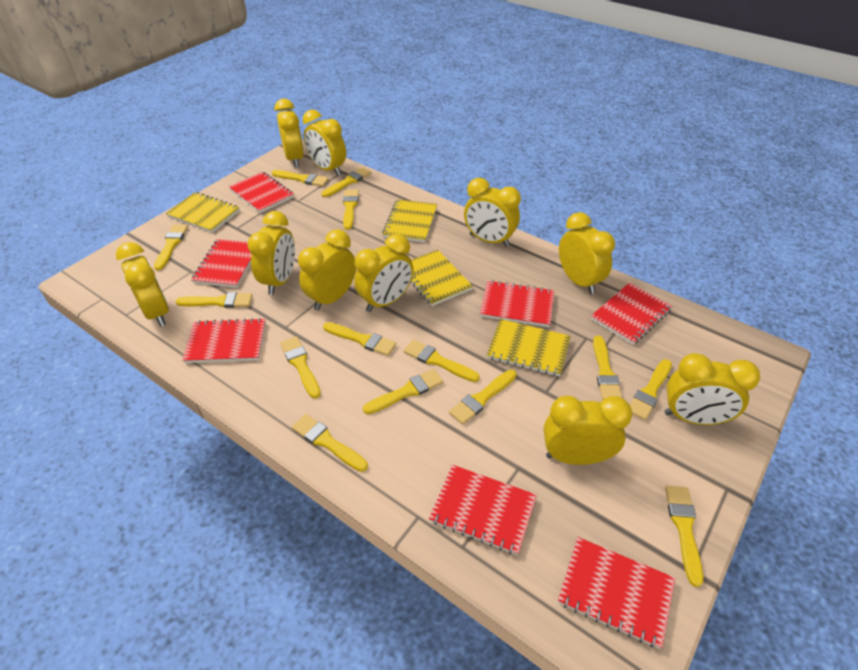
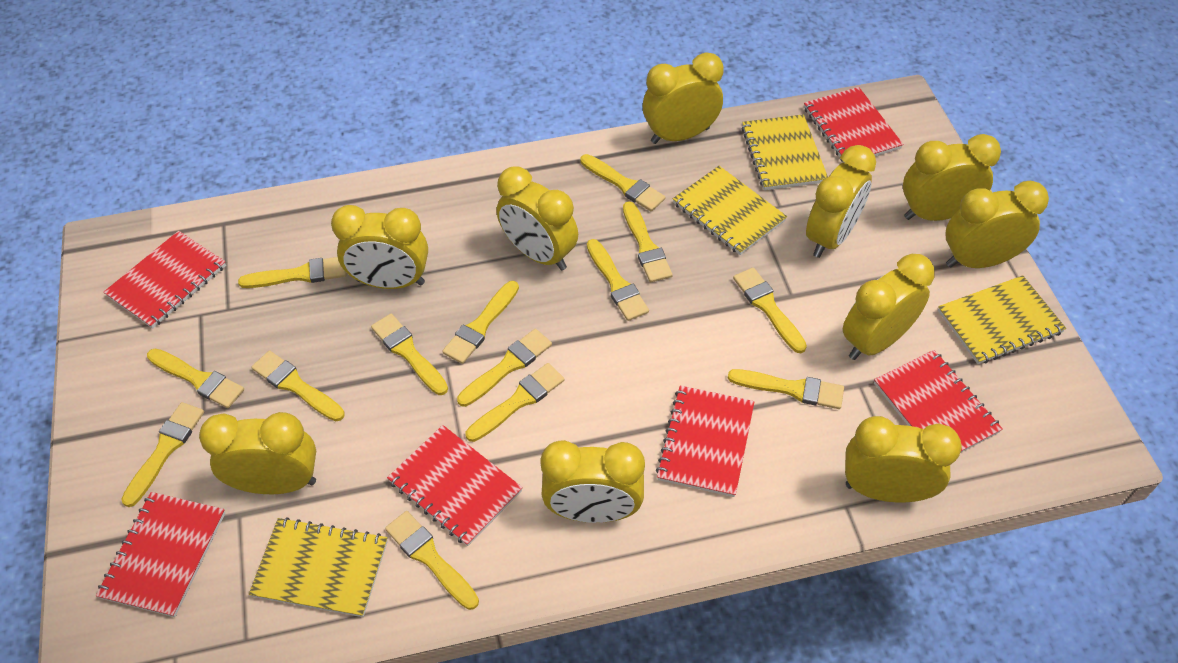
red notebook: 7 -> 6

